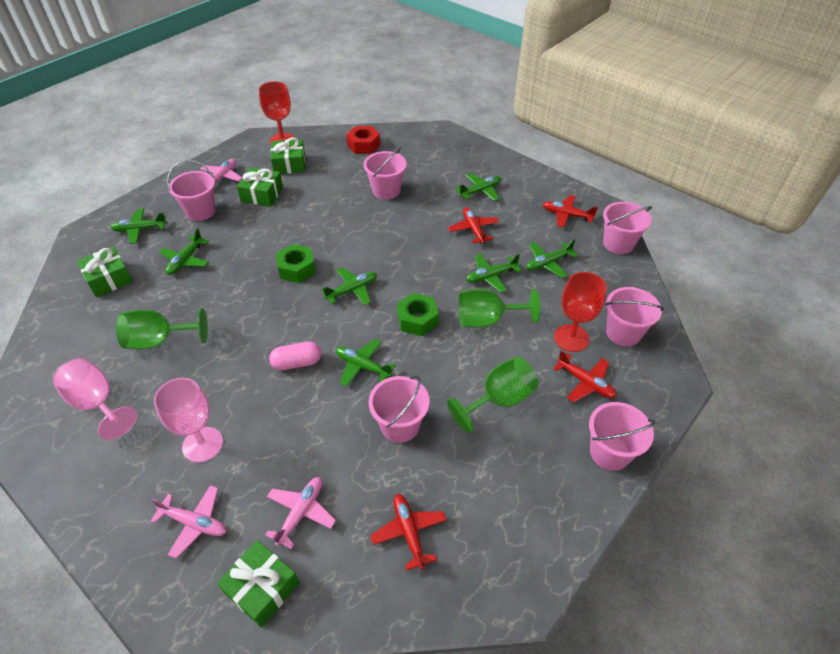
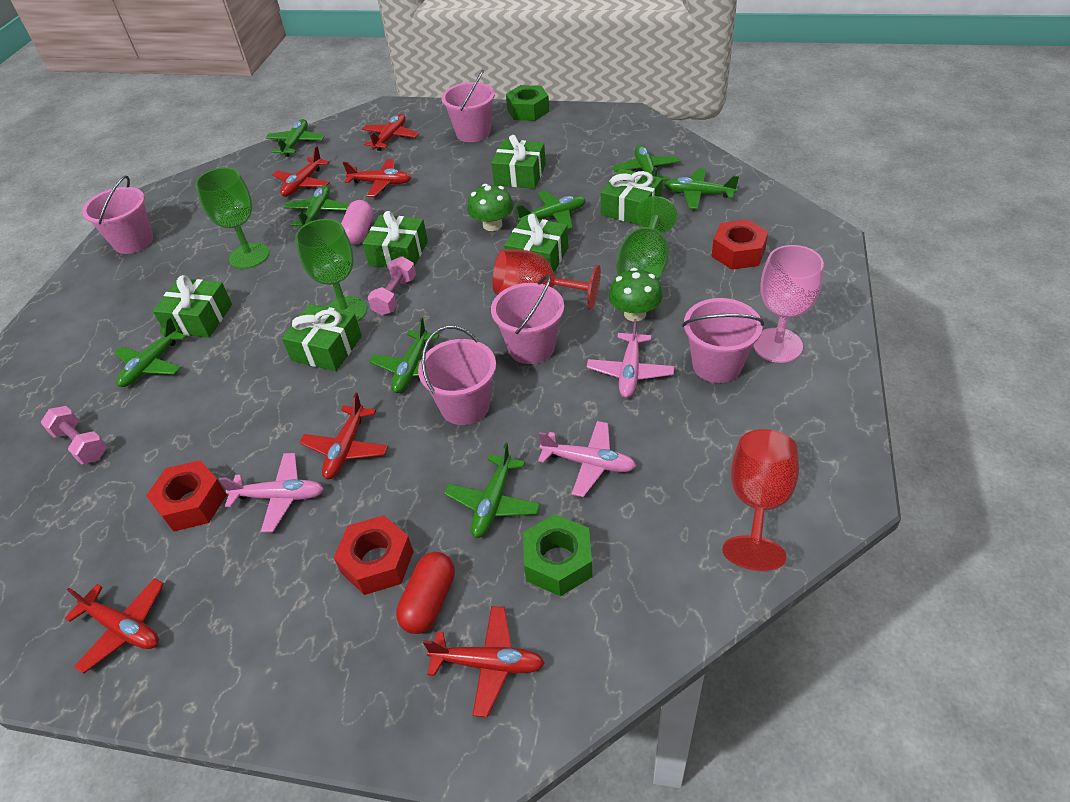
green gift: 4 -> 6
green mushroom: 0 -> 2
green plane: 7 -> 8
pink bucket: 6 -> 5
pink dumbbell: 0 -> 2
pink goblet: 2 -> 1
red capsule: 0 -> 1
red nut: 1 -> 3
red plane: 4 -> 6

